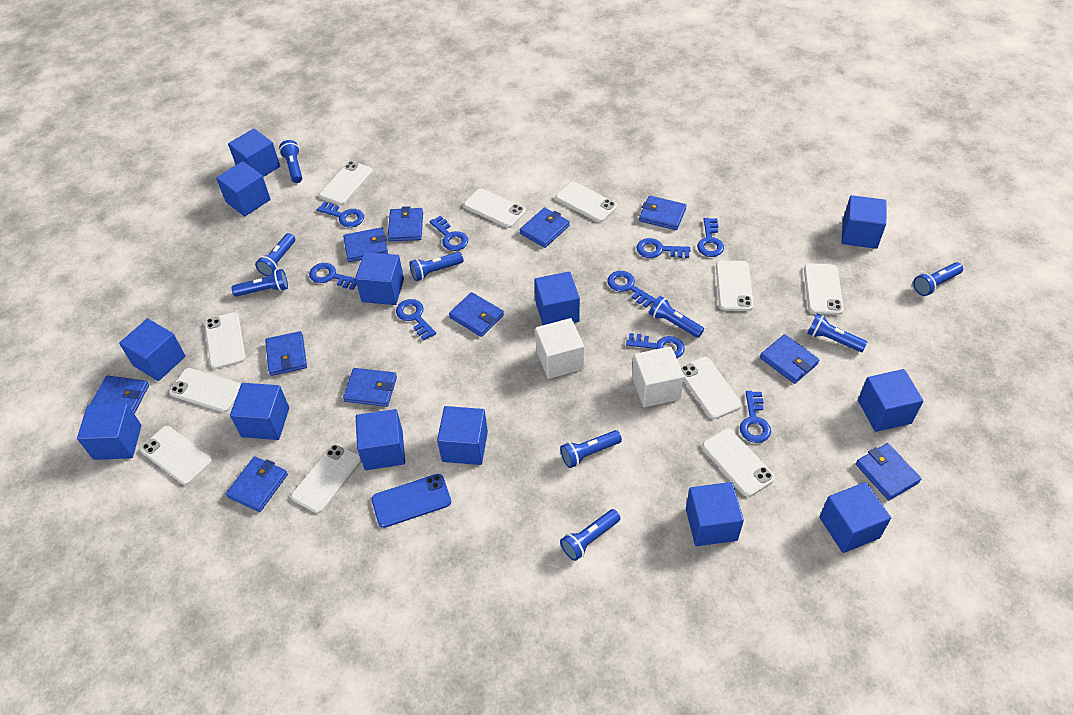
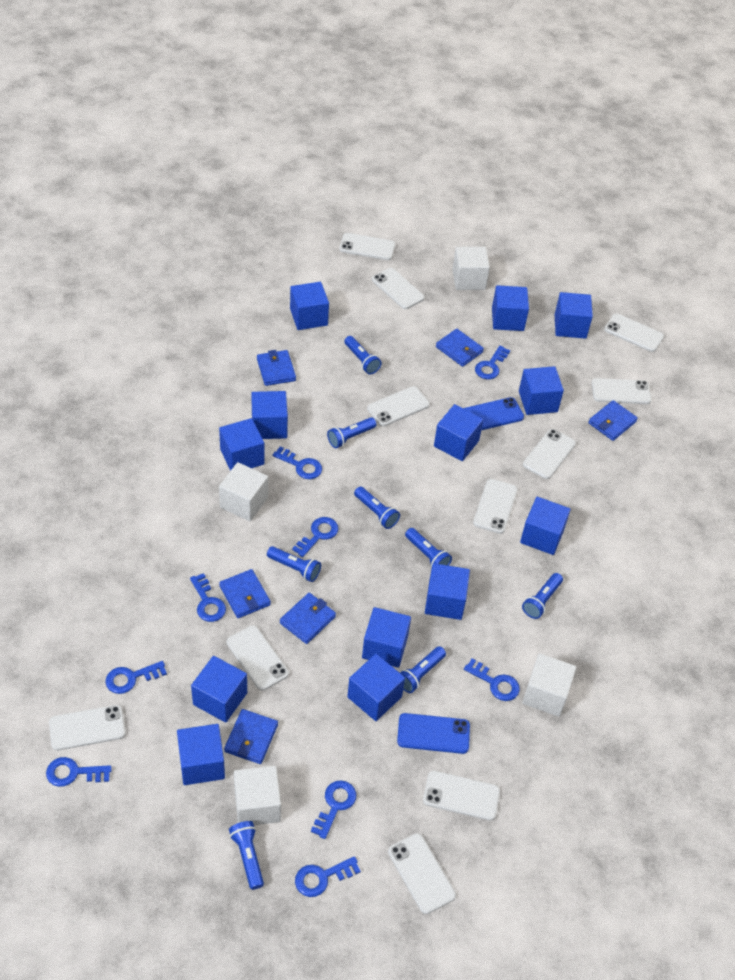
blue flashlight: 9 -> 8
blue phone: 1 -> 2
blue wallet: 11 -> 6
white cube: 2 -> 4

